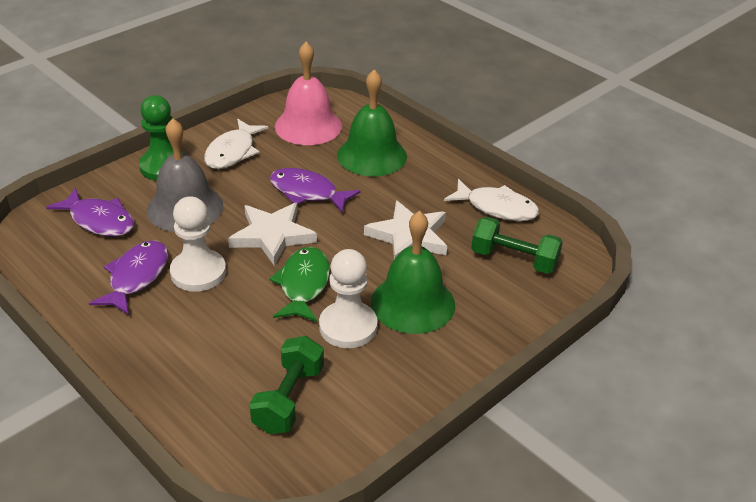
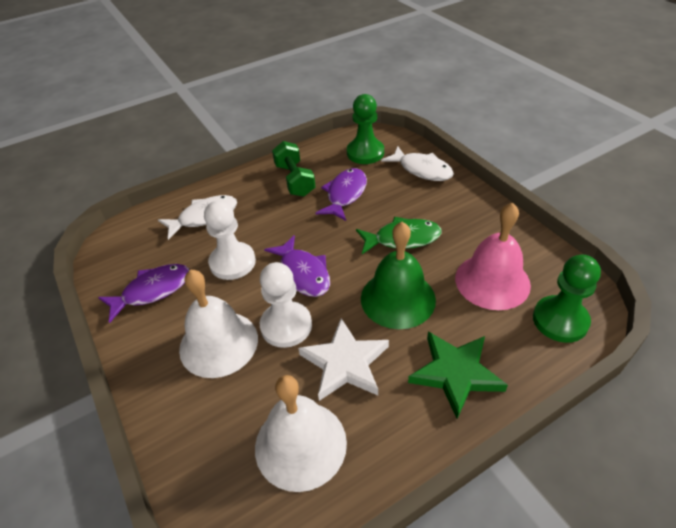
green bell: 2 -> 1
green dumbbell: 2 -> 1
green pawn: 1 -> 2
green star: 0 -> 1
grey bell: 1 -> 0
white bell: 0 -> 2
white star: 2 -> 1

